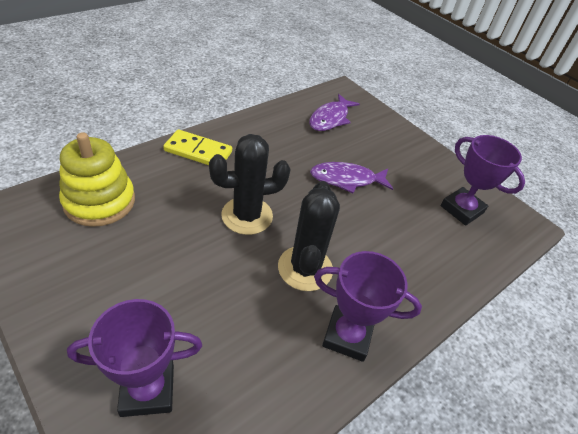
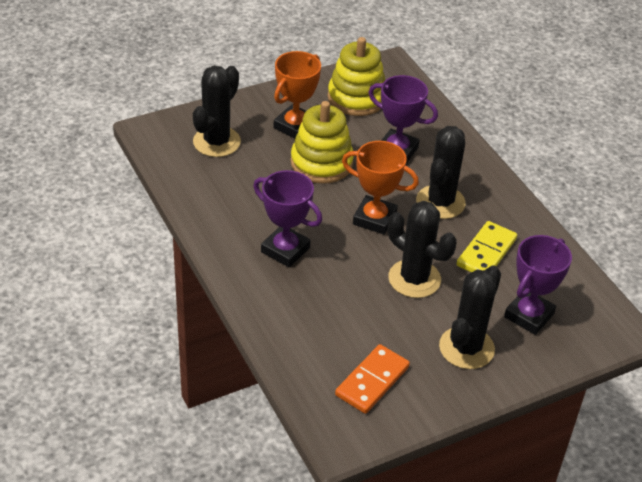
black cactus: 2 -> 4
orange domino: 0 -> 1
orange trophy: 0 -> 2
purple fish: 2 -> 0
yellow stacking toy: 1 -> 2

